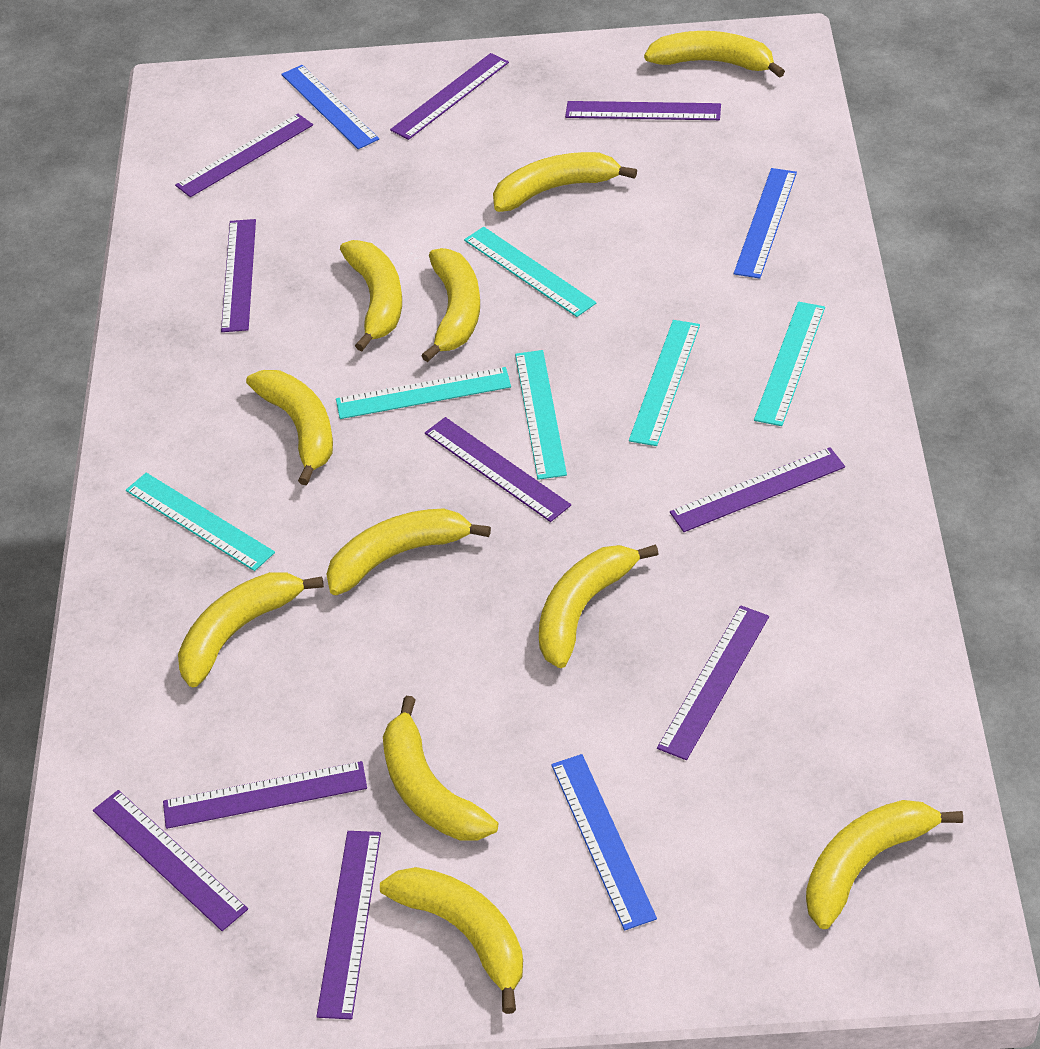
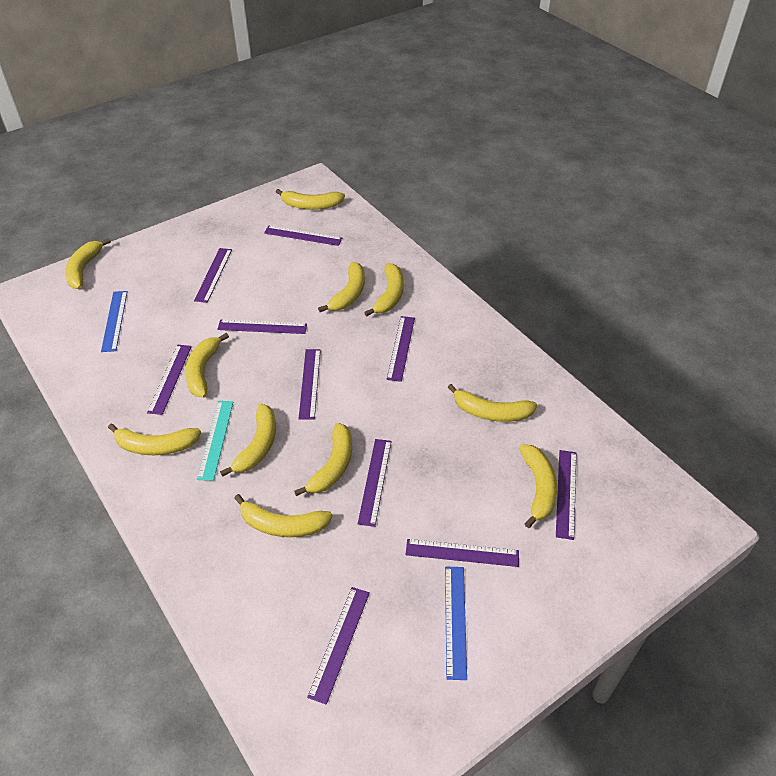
blue ruler: 3 -> 2
turquoise ruler: 6 -> 1

